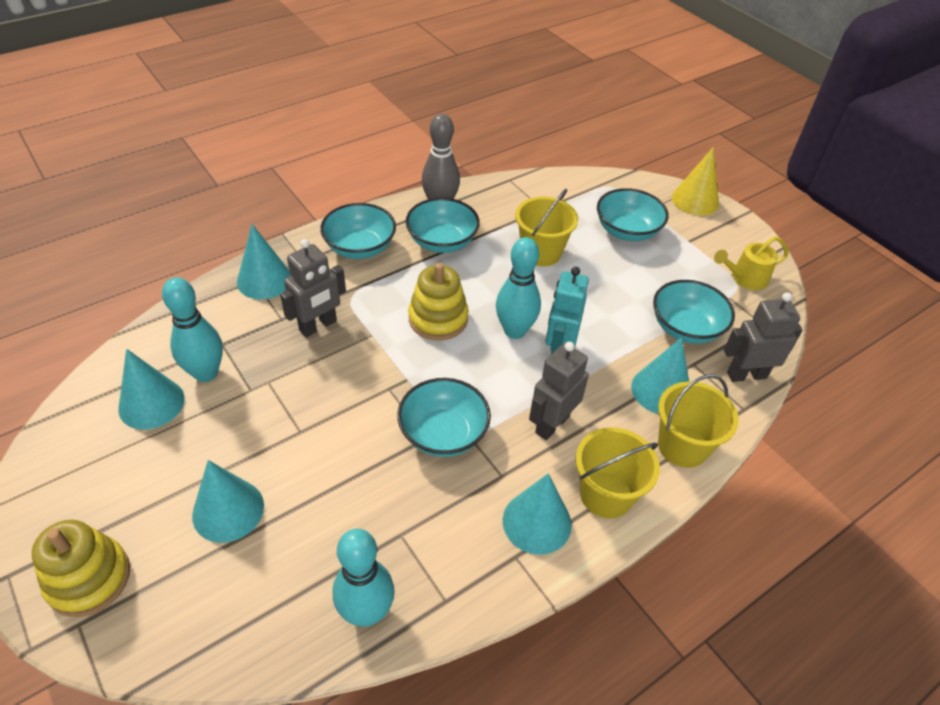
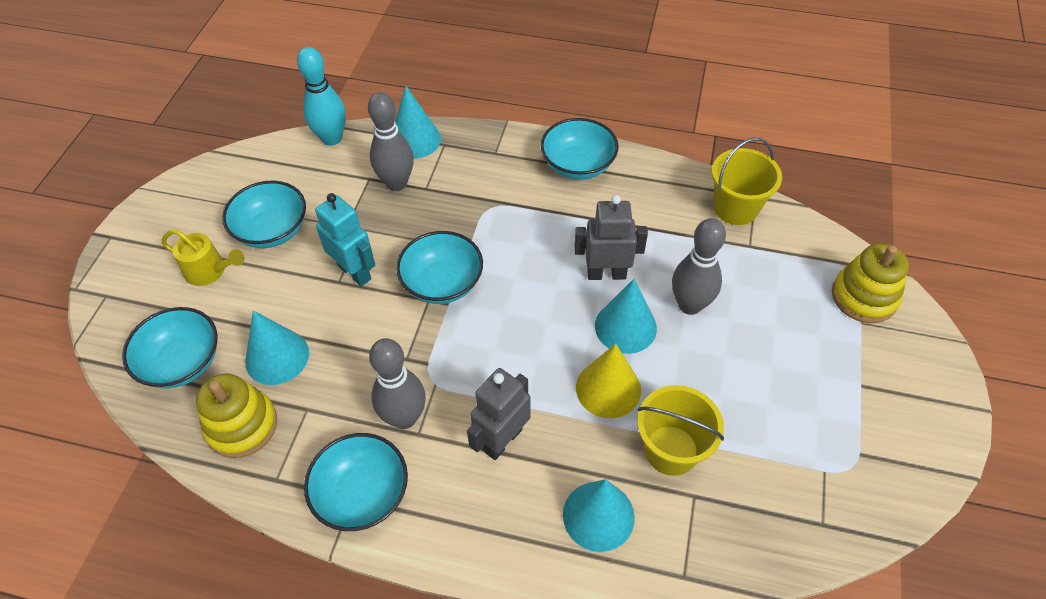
grey bowling pin: 1 -> 3
grey robot: 3 -> 2
turquoise bowling pin: 3 -> 1
turquoise cone: 5 -> 4
yellow bucket: 3 -> 2

